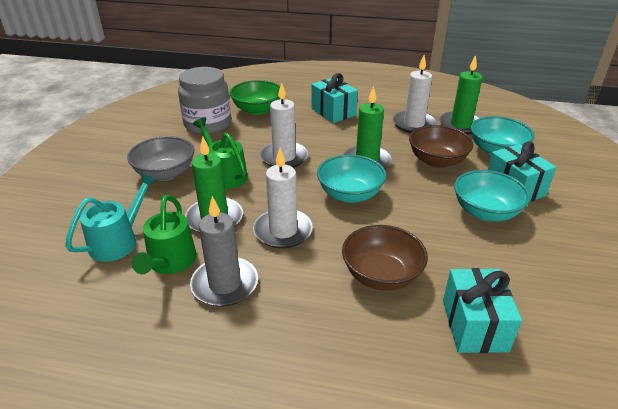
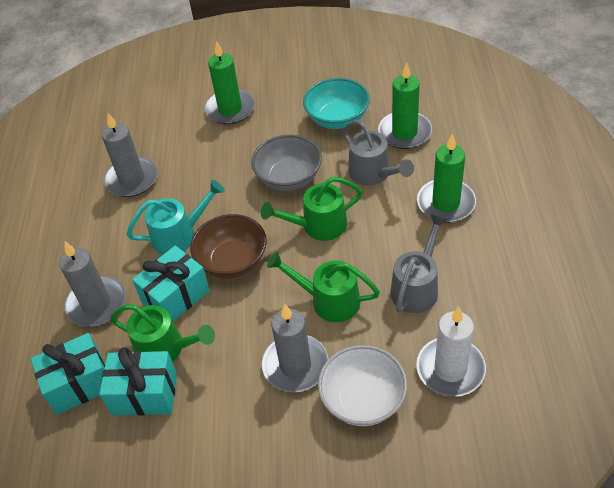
brown bowl: 2 -> 1
green bowl: 1 -> 0
green watering can: 2 -> 3
grey candle: 1 -> 3
grey jar: 1 -> 0
grey watering can: 0 -> 2
turquoise bowl: 3 -> 1
white bowl: 0 -> 1
white candle: 3 -> 1

